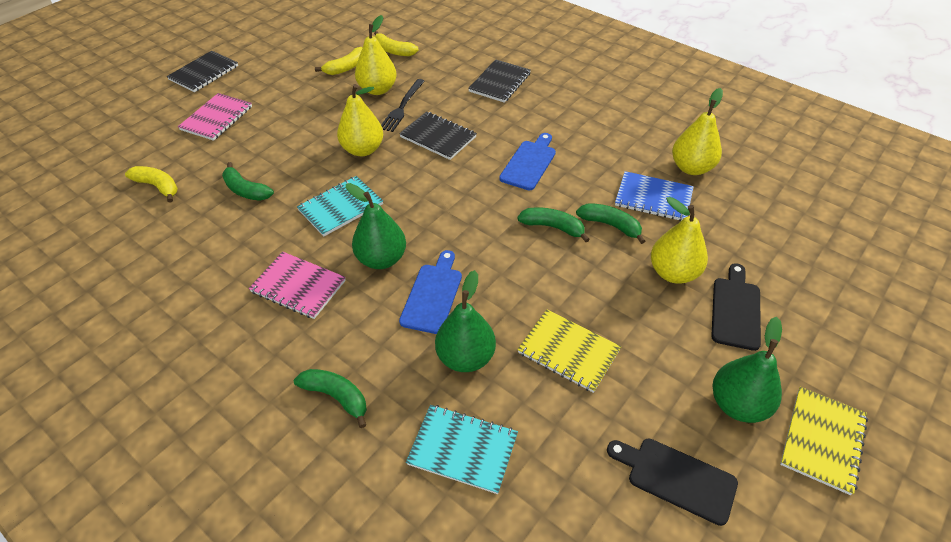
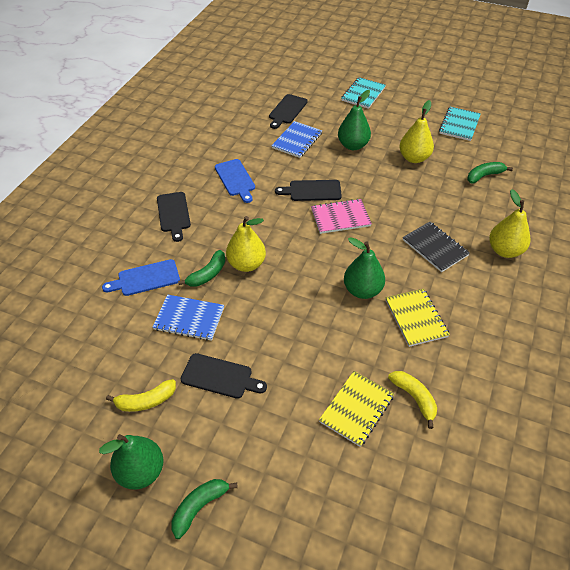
black cutting board: 2 -> 4
black fork: 1 -> 0
black notebook: 3 -> 1
blue notebook: 1 -> 2
green banana: 4 -> 3
pink notebook: 2 -> 1
yellow banana: 3 -> 2
yellow pear: 4 -> 3

